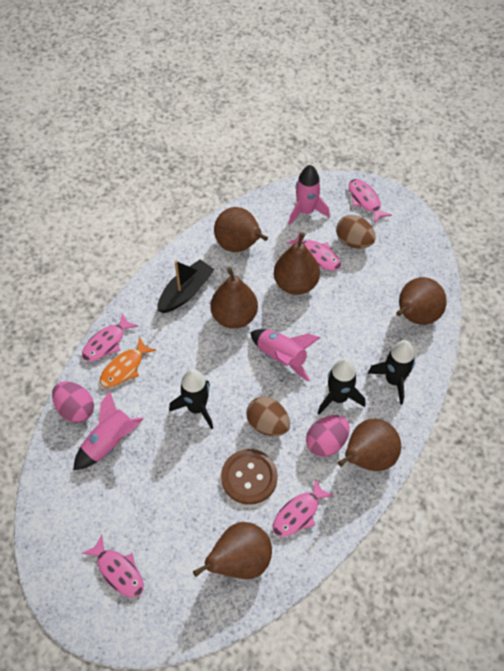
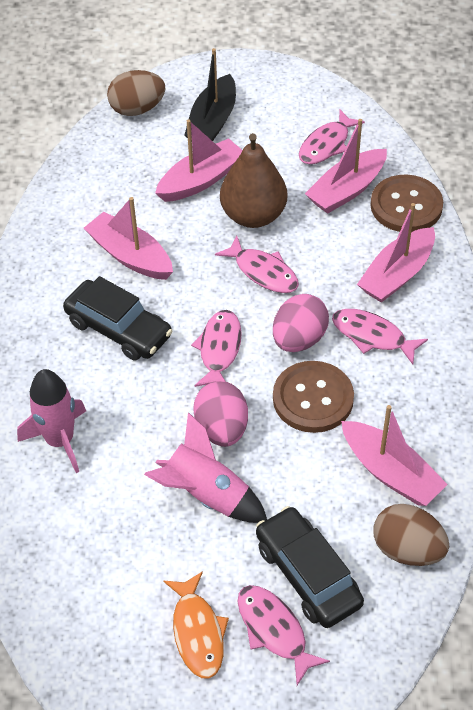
black car: 0 -> 2
black rocket: 3 -> 0
brown button: 1 -> 2
brown pear: 6 -> 1
pink boat: 0 -> 5
pink rocket: 3 -> 2

